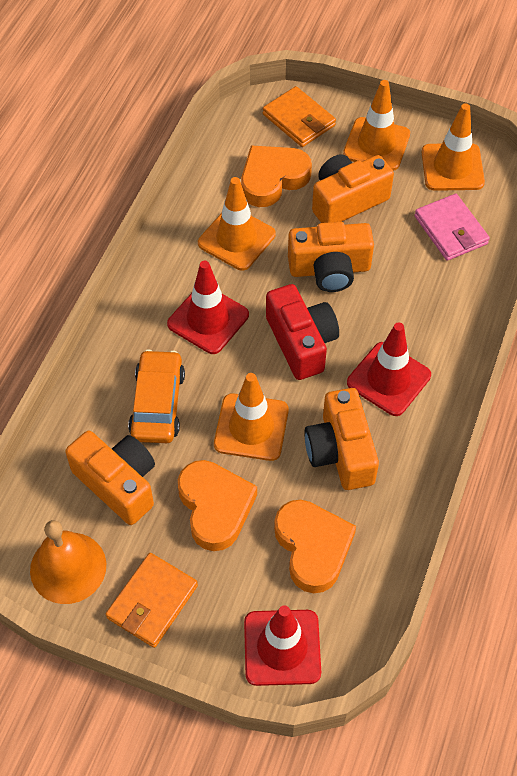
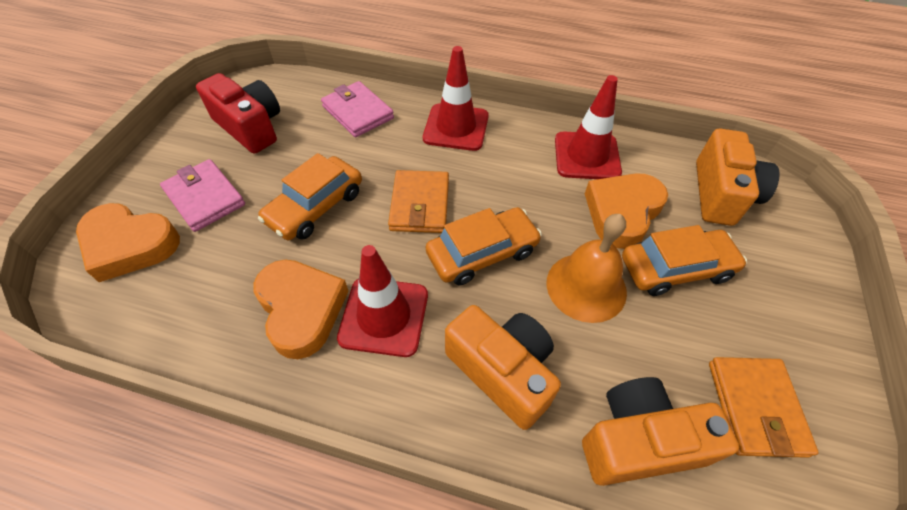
orange camera: 4 -> 3
orange car: 1 -> 3
orange traffic cone: 4 -> 0
pink wallet: 1 -> 2

